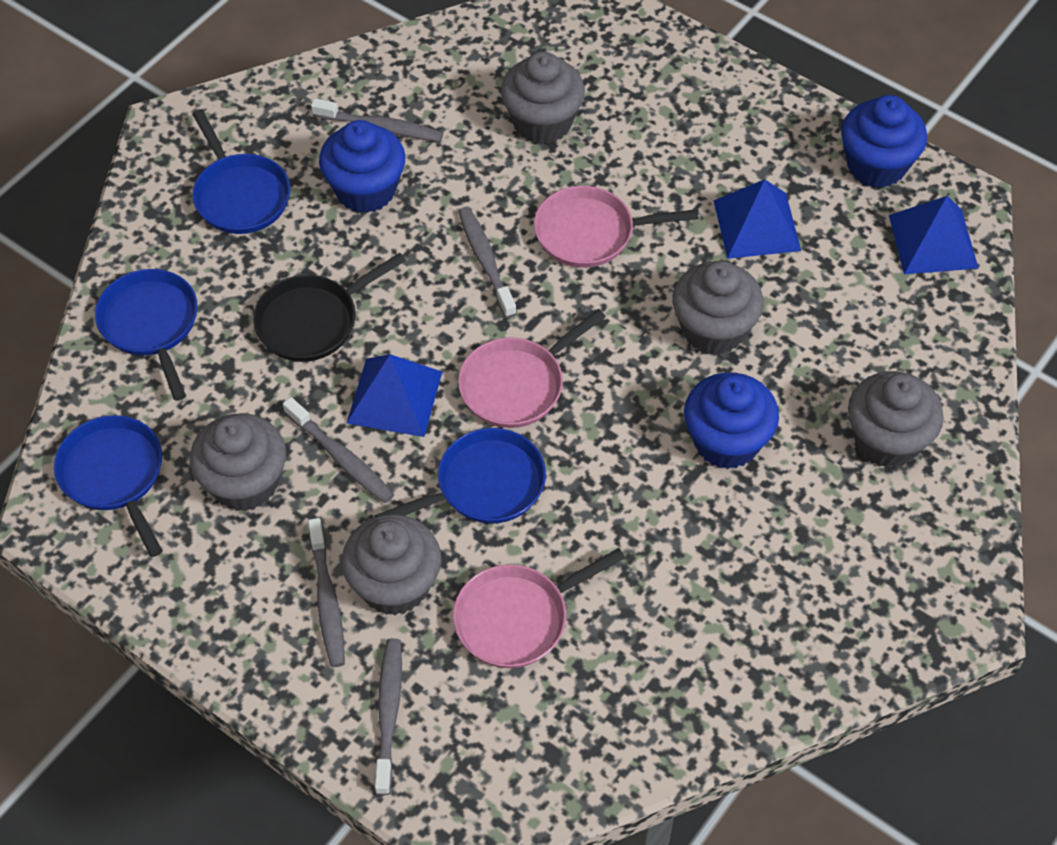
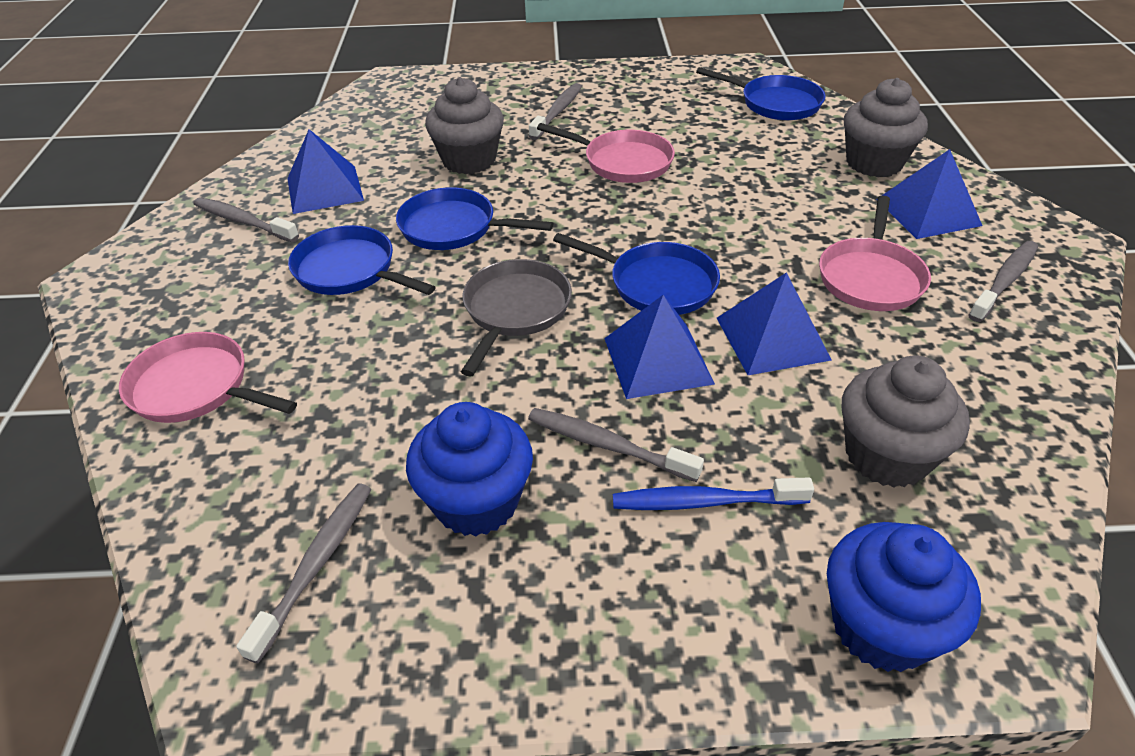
black pan: 1 -> 0
blue cupcake: 3 -> 2
blue pyramid: 3 -> 4
blue toothbrush: 0 -> 1
grey cupcake: 5 -> 3
grey pan: 0 -> 1

